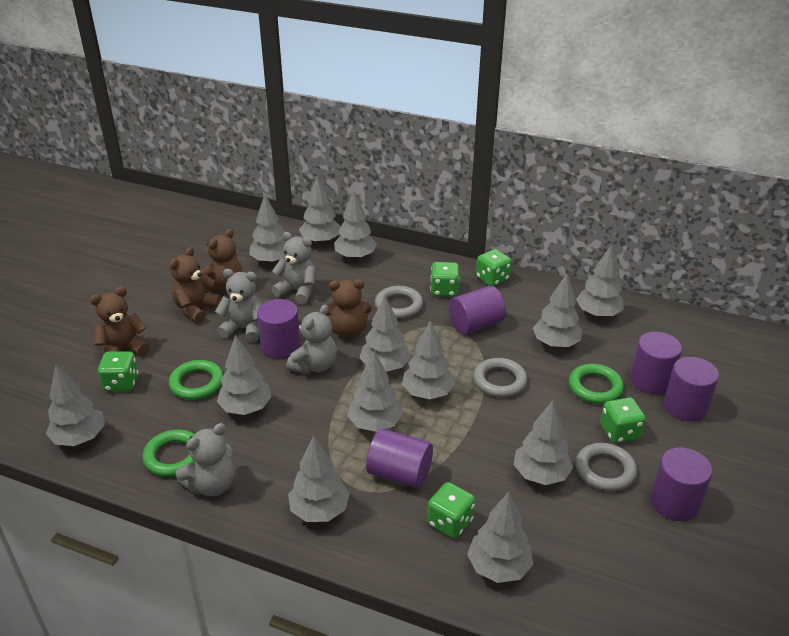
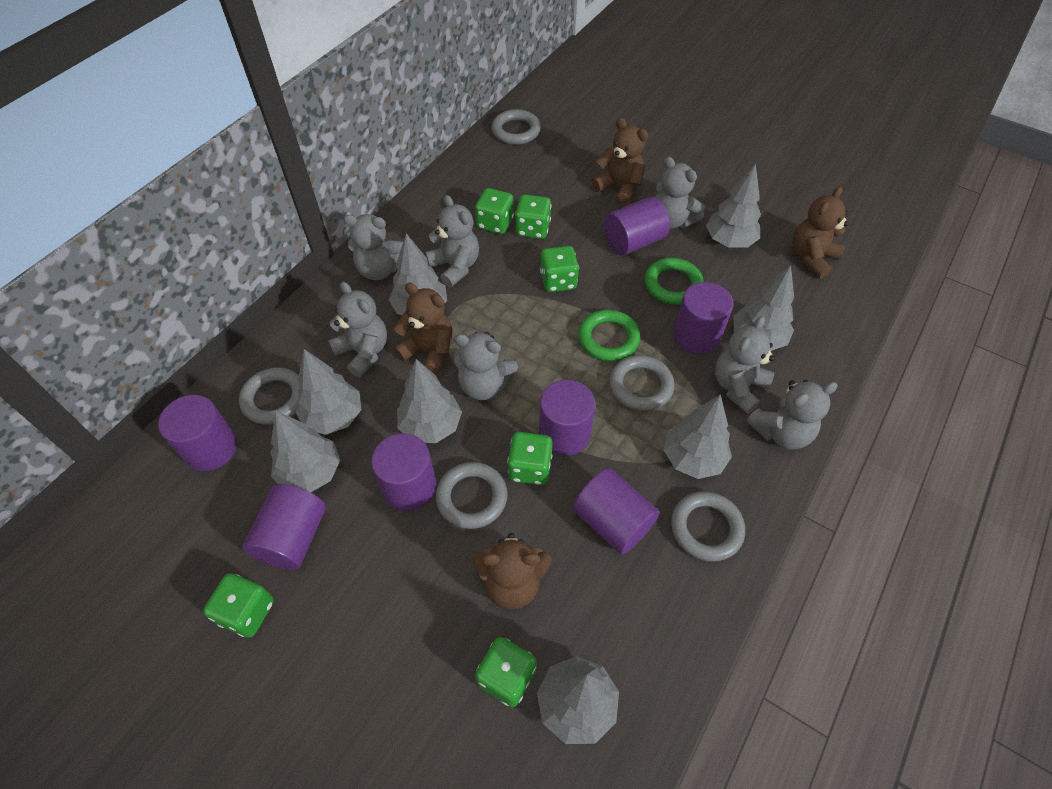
green dice: 5 -> 6
green ring: 3 -> 2
grey ring: 3 -> 5
grey teddy bear: 4 -> 7
grey tree: 13 -> 8
purple cylinder: 6 -> 7

